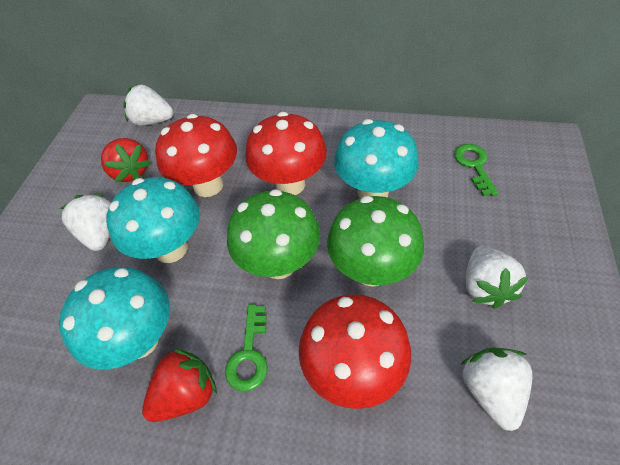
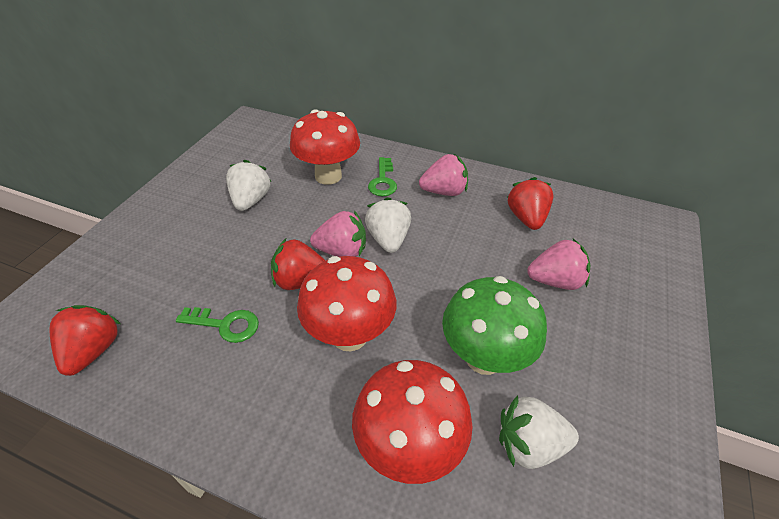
green mushroom: 2 -> 1
pink strawberry: 0 -> 3
red strawberry: 2 -> 3
turquoise mushroom: 3 -> 0
white strawberry: 4 -> 3

